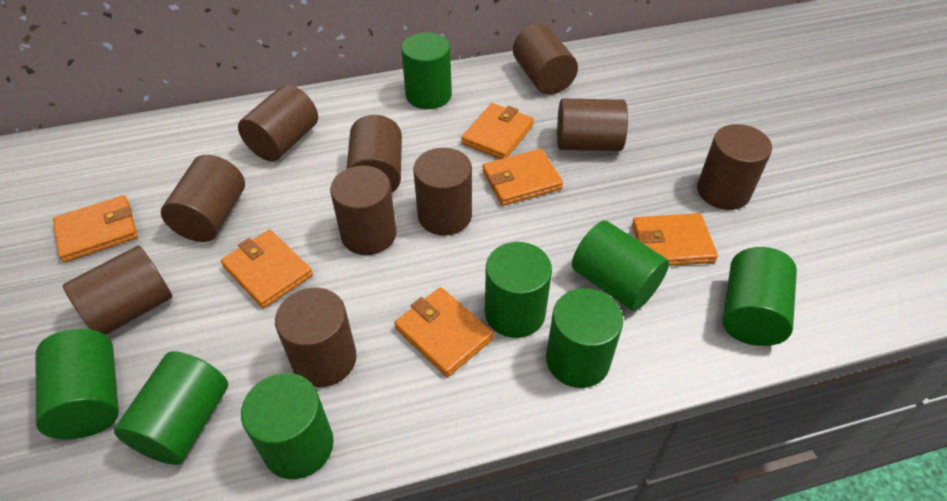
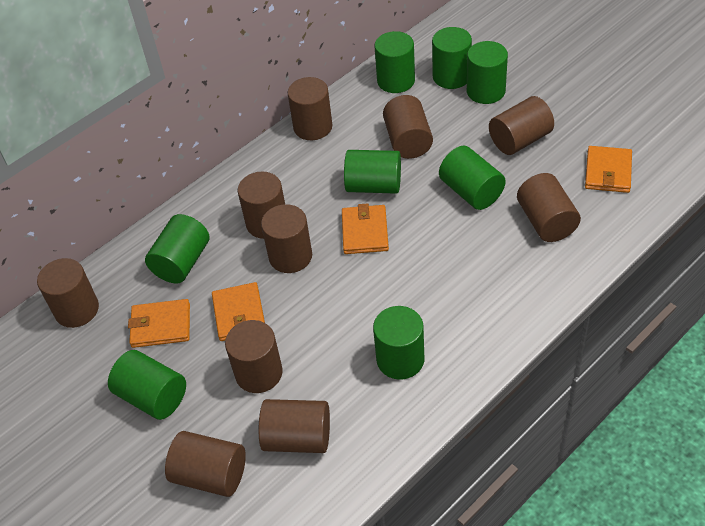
orange wallet: 6 -> 4

